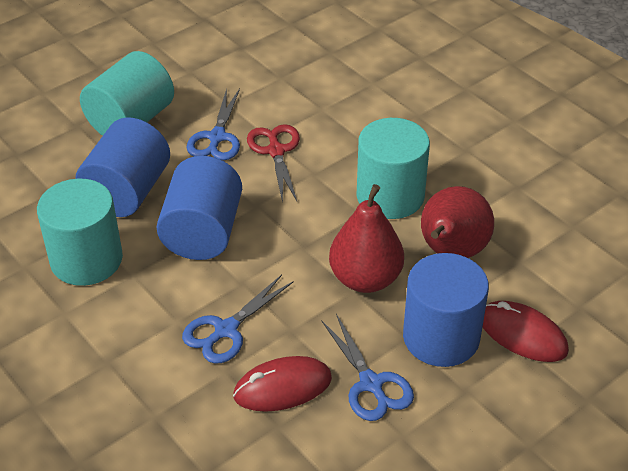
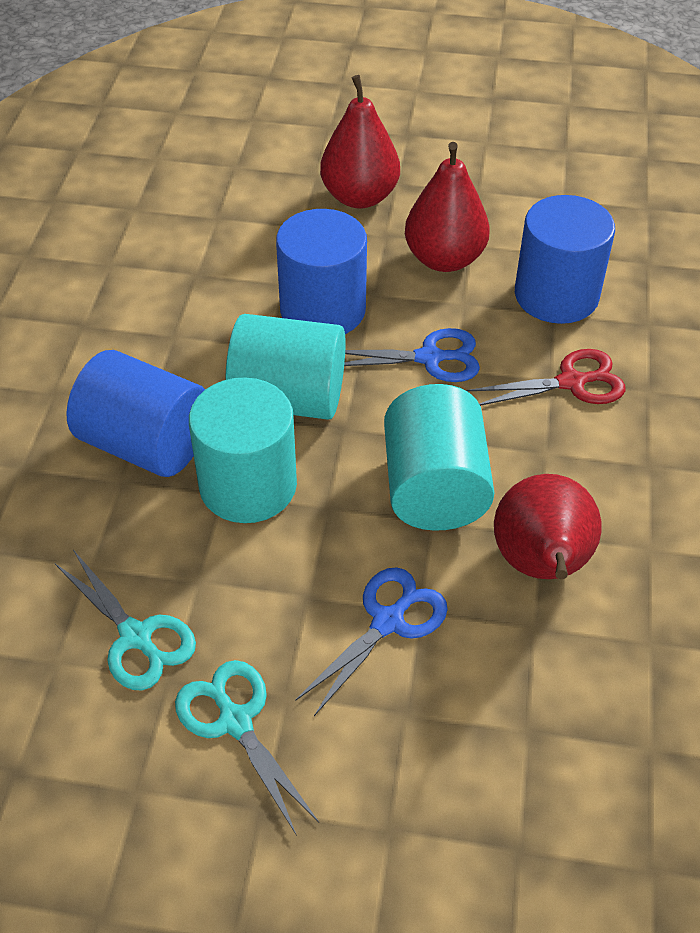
blue scissors: 3 -> 2
red mouse: 2 -> 0
red pear: 2 -> 3
turquoise scissors: 0 -> 2

